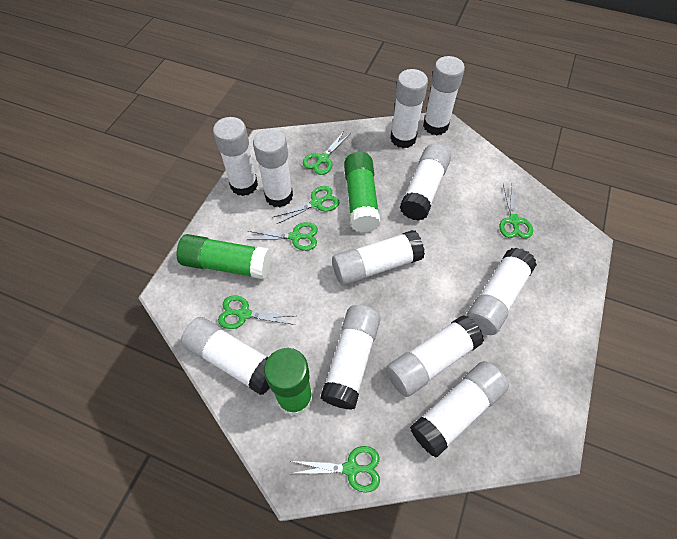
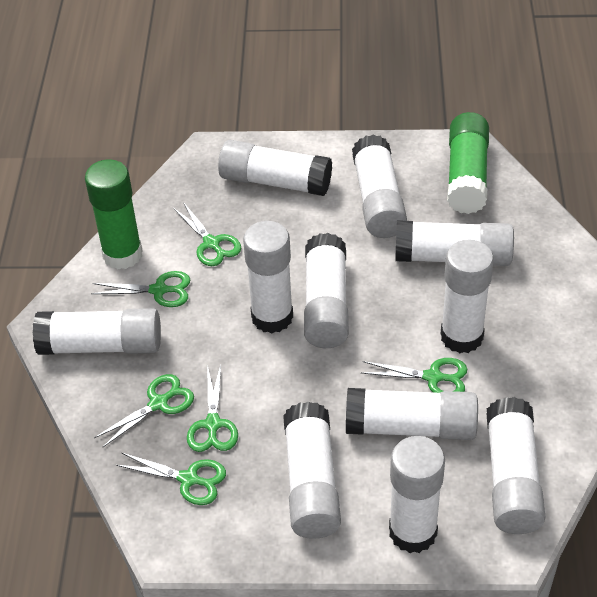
green glue stick: 3 -> 2

